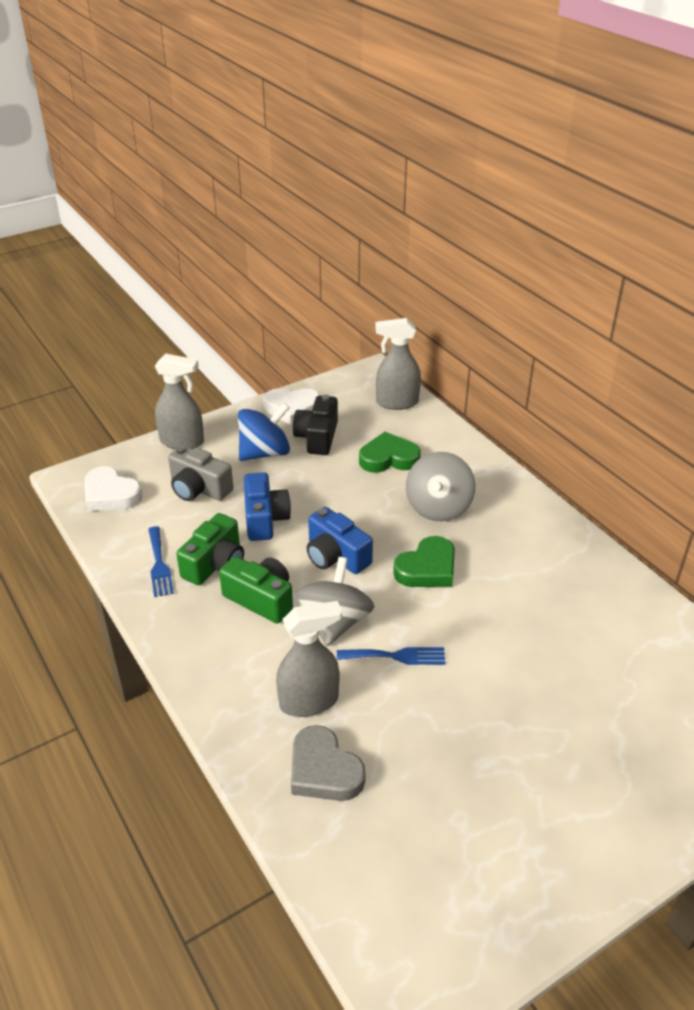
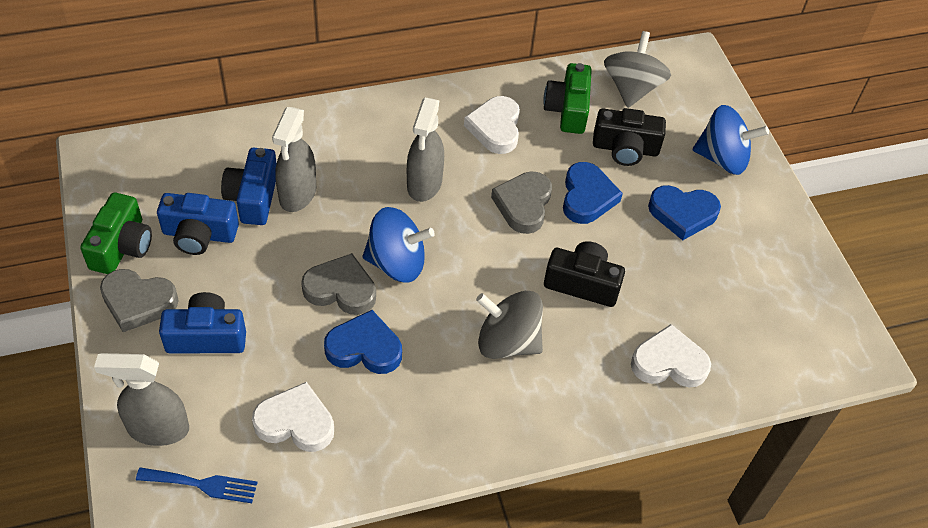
black camera: 1 -> 2
blue camera: 2 -> 3
blue fork: 2 -> 1
blue heart: 0 -> 3
blue spinning top: 1 -> 2
green heart: 2 -> 0
grey camera: 1 -> 0
grey heart: 1 -> 3
white heart: 2 -> 3

